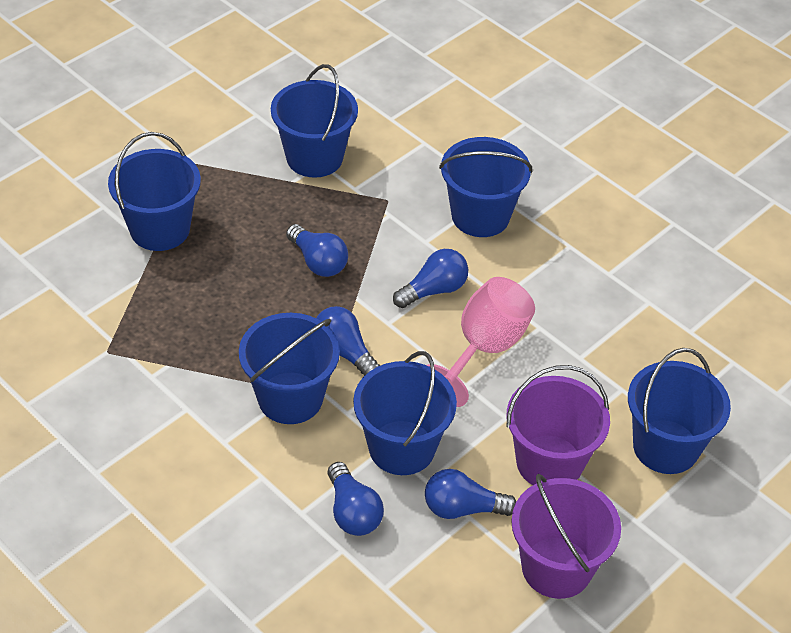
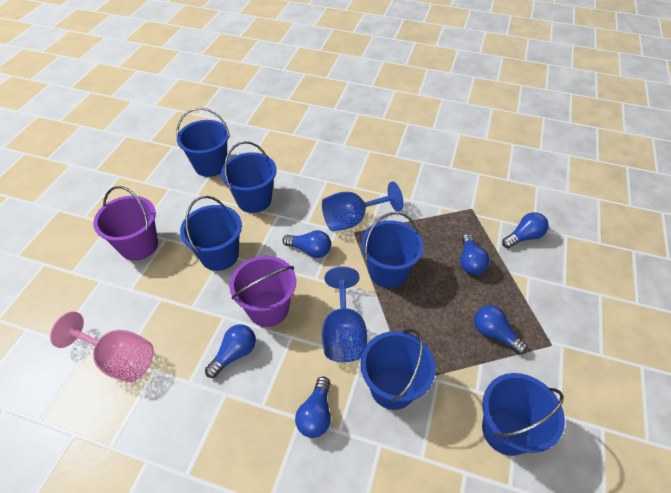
blue goblet: 0 -> 2
blue light bulb: 5 -> 6

